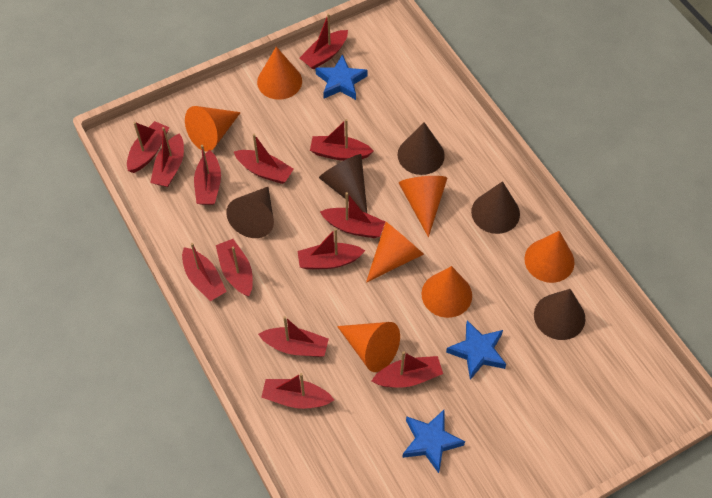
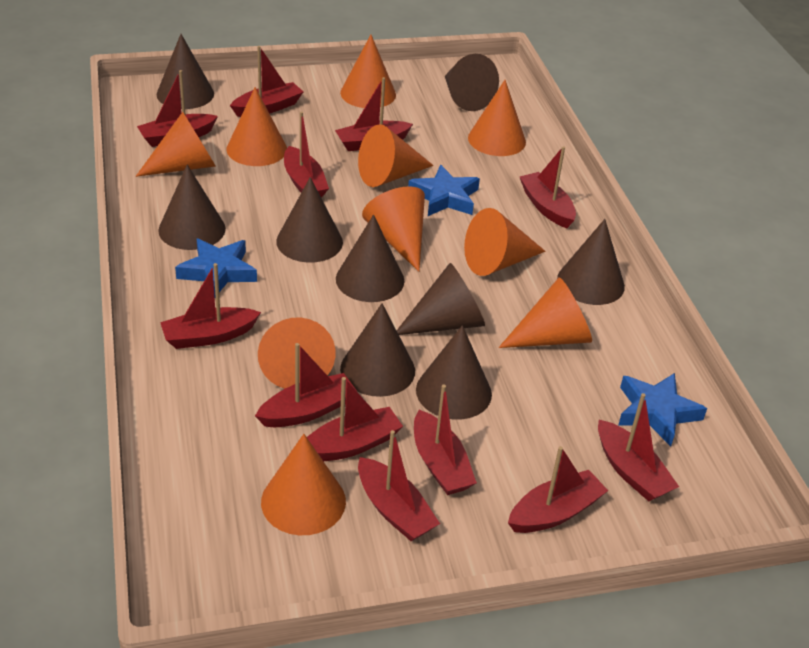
brown cone: 5 -> 9
orange cone: 7 -> 10
red boat: 13 -> 12

